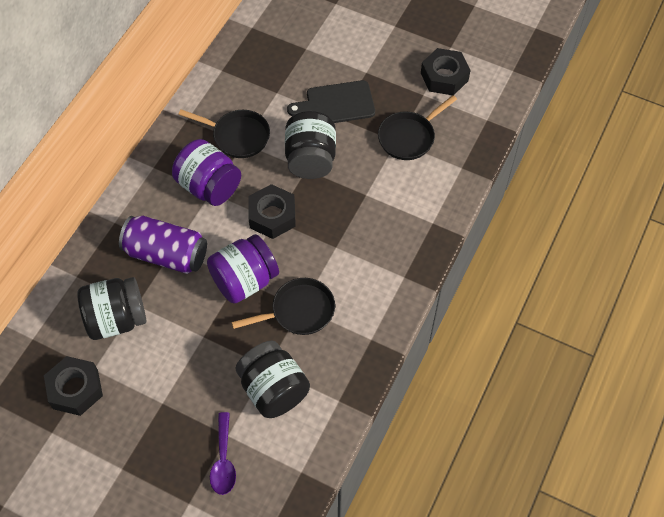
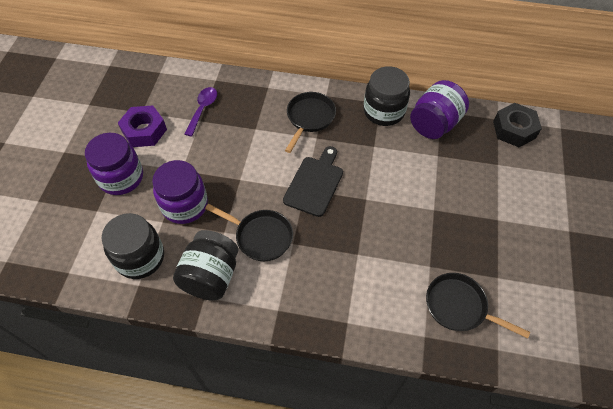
black nut: 3 -> 1
purple can: 1 -> 0
purple jar: 2 -> 3
purple nut: 0 -> 1

